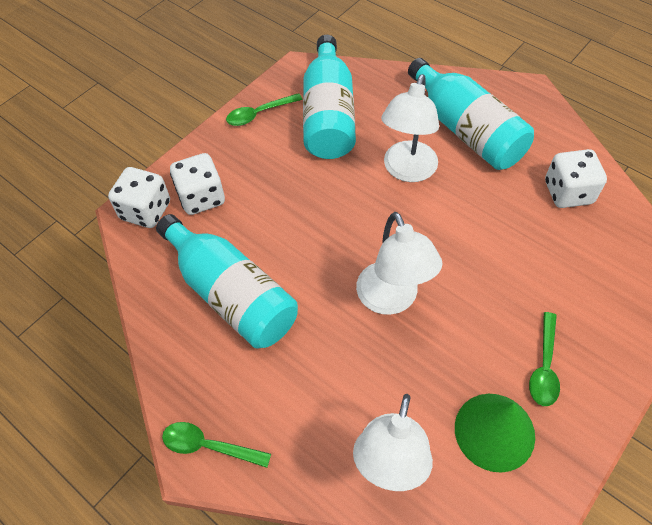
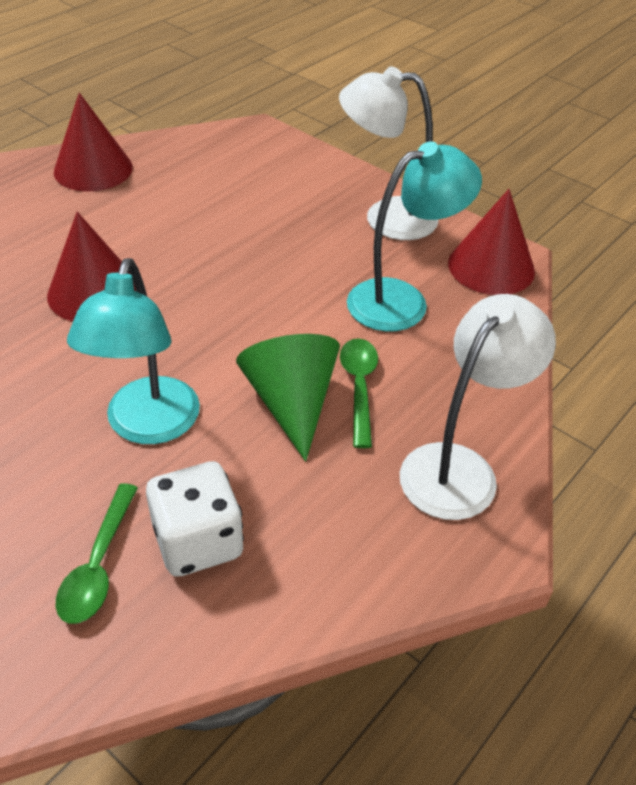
green spoon: 3 -> 2
red cone: 0 -> 3
turquoise bottle: 3 -> 0
turquoise lamp: 0 -> 2
white dice: 3 -> 1
white lamp: 3 -> 2

